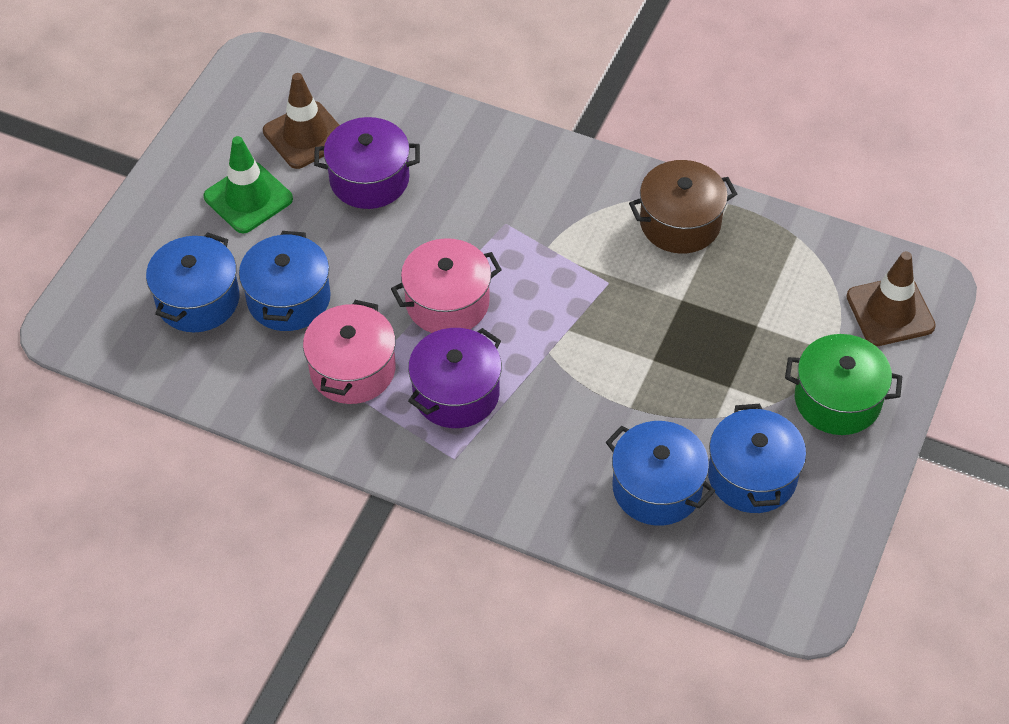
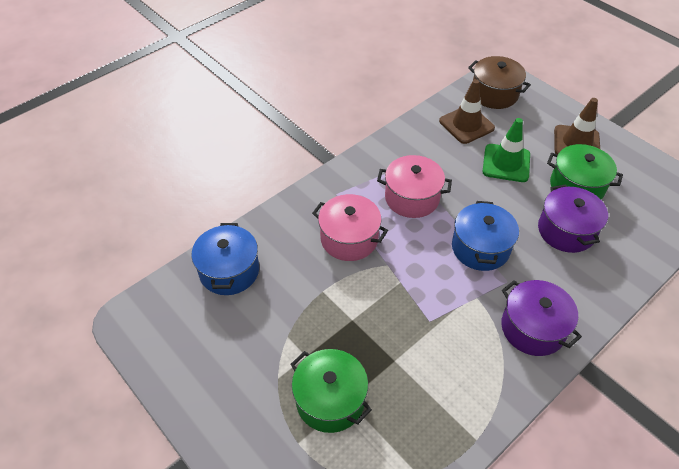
blue pot: 4 -> 2
green pot: 1 -> 2

